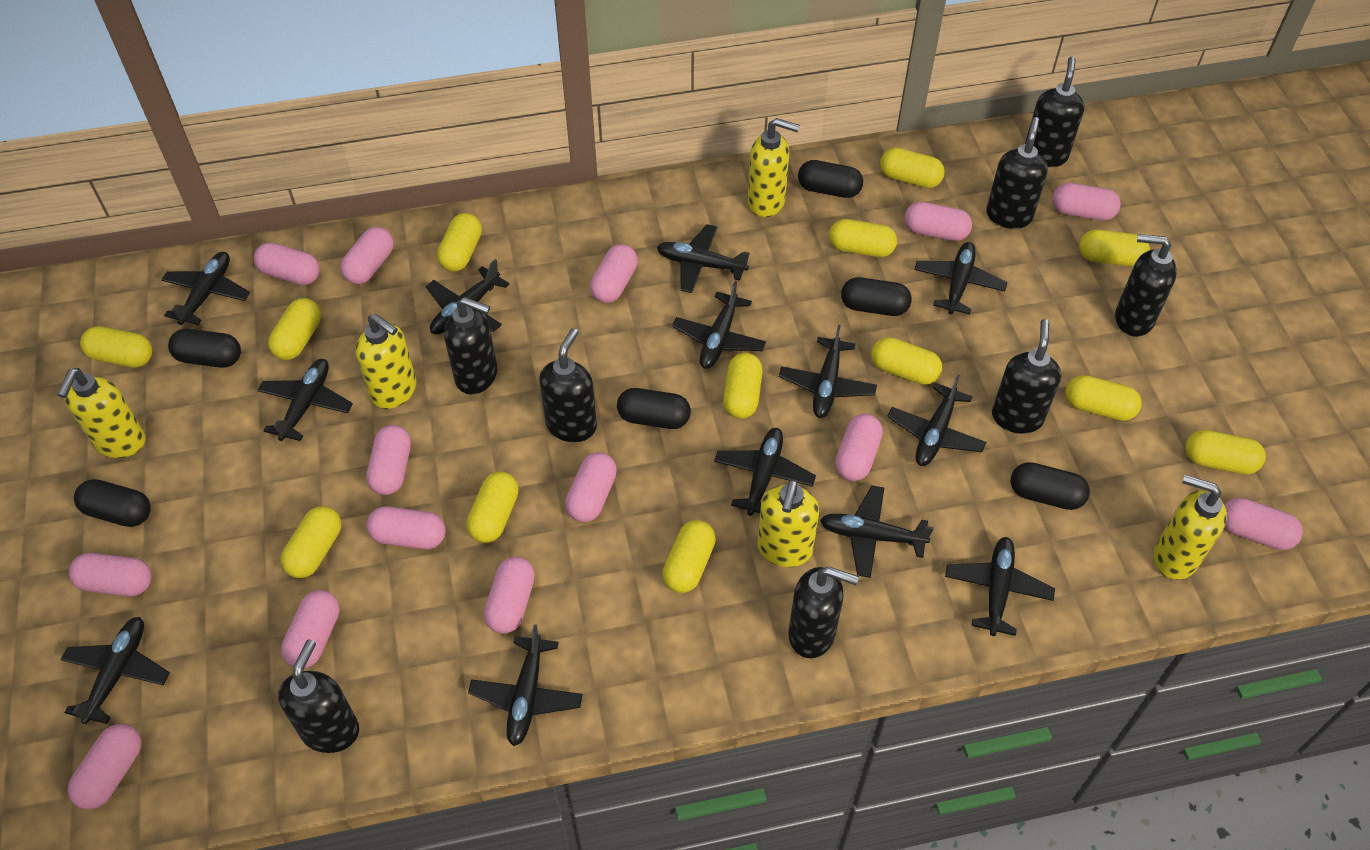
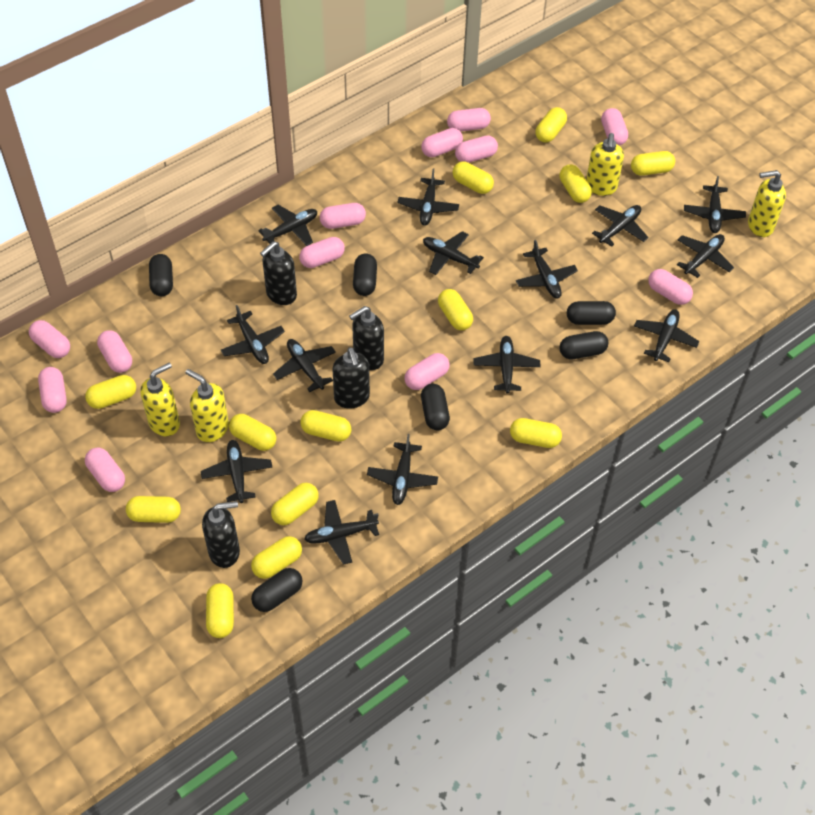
black plane: 13 -> 14
black soap dispenser: 8 -> 4
pink capsule: 14 -> 12
yellow soap dispenser: 5 -> 4

